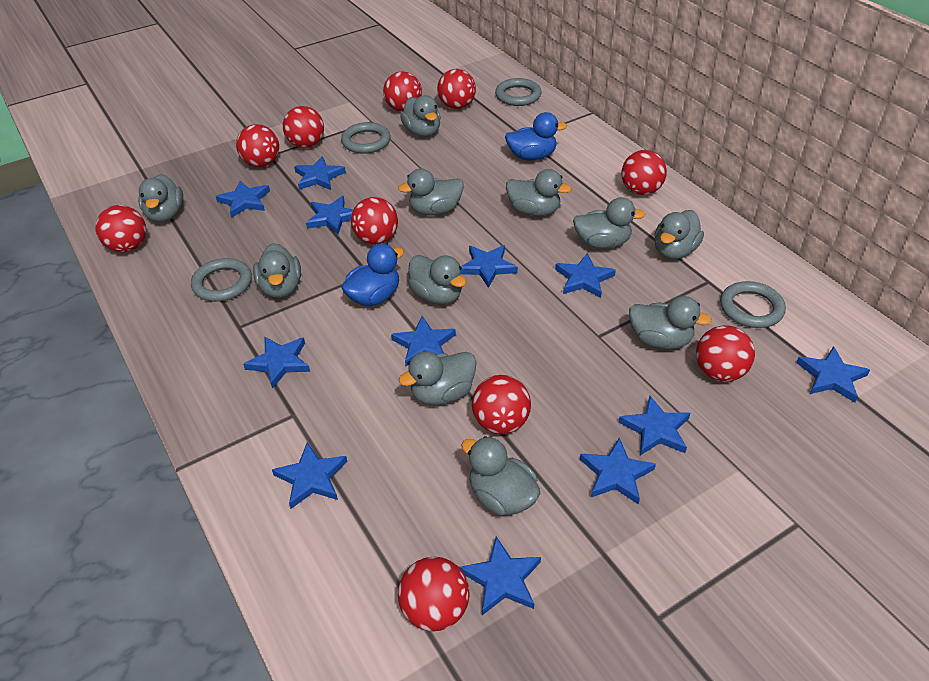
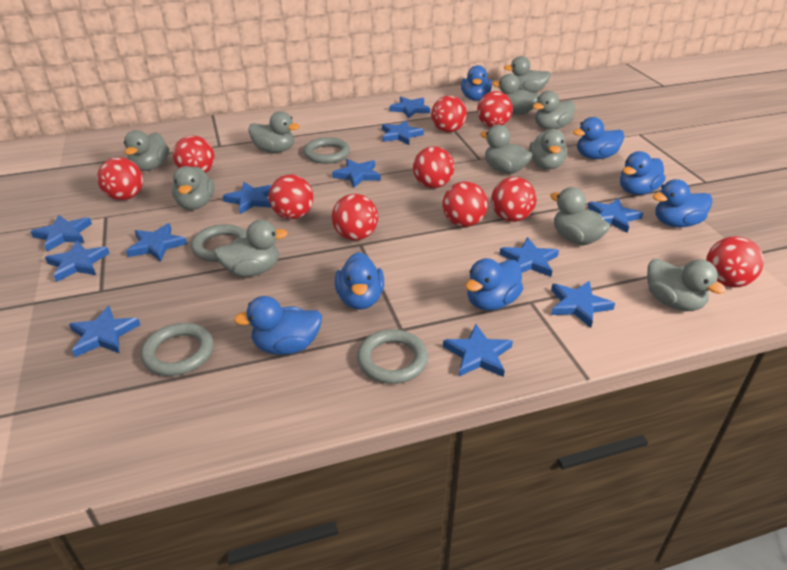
blue duck: 2 -> 7

